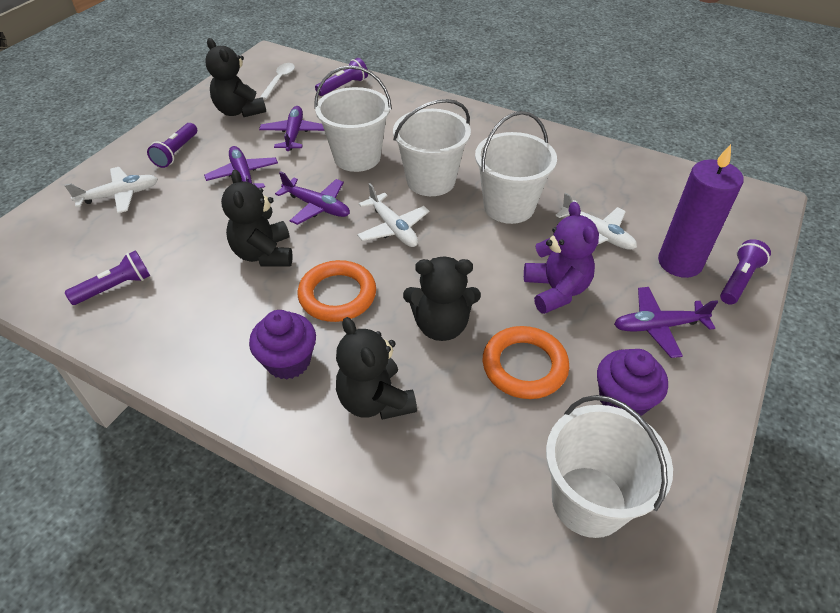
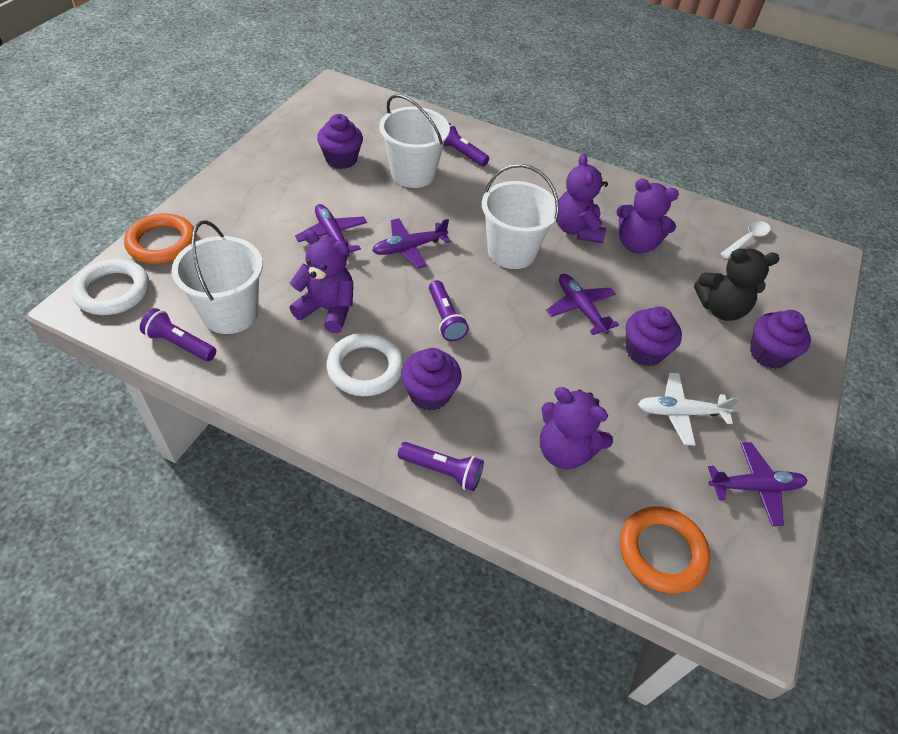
black teddy bear: 4 -> 1
purple candle: 1 -> 0
purple cupcake: 2 -> 4
purple teddy bear: 1 -> 4
white bucket: 4 -> 3
white plane: 3 -> 1
white ring: 0 -> 2

